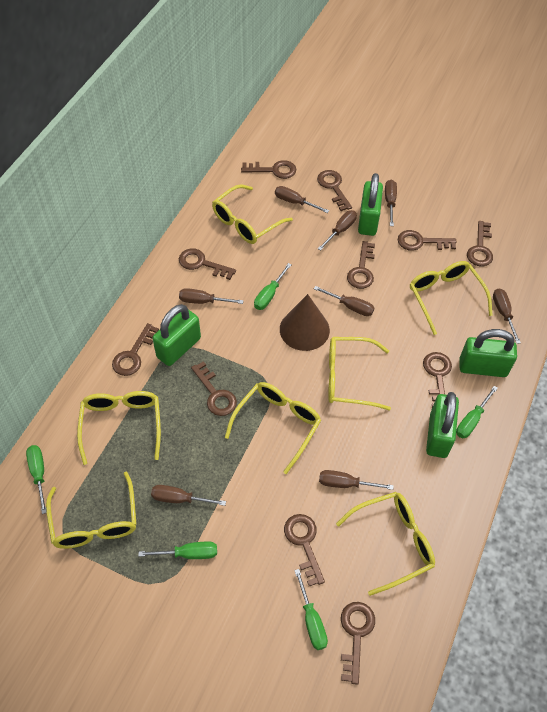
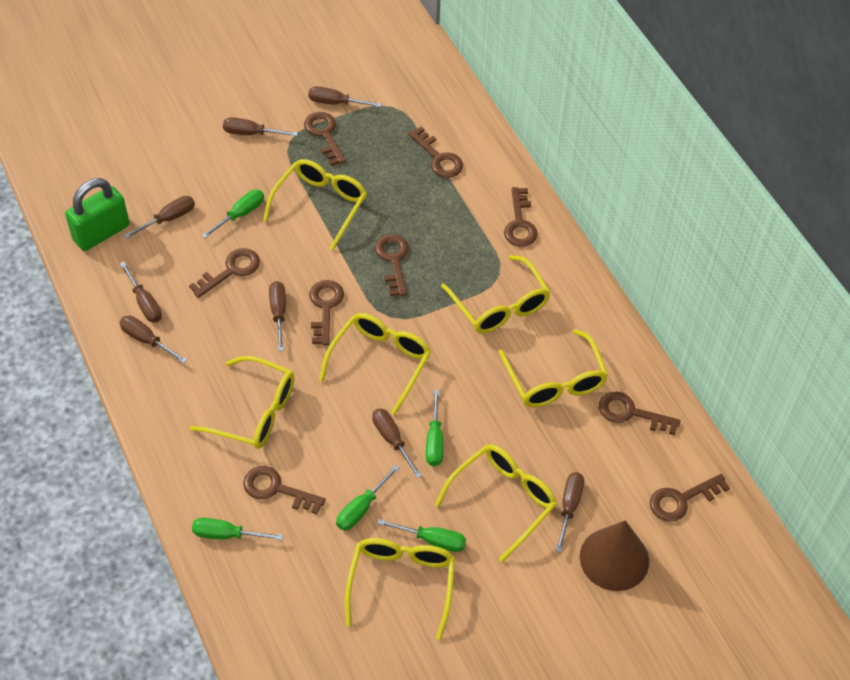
brown key: 11 -> 9
green padlock: 4 -> 1

